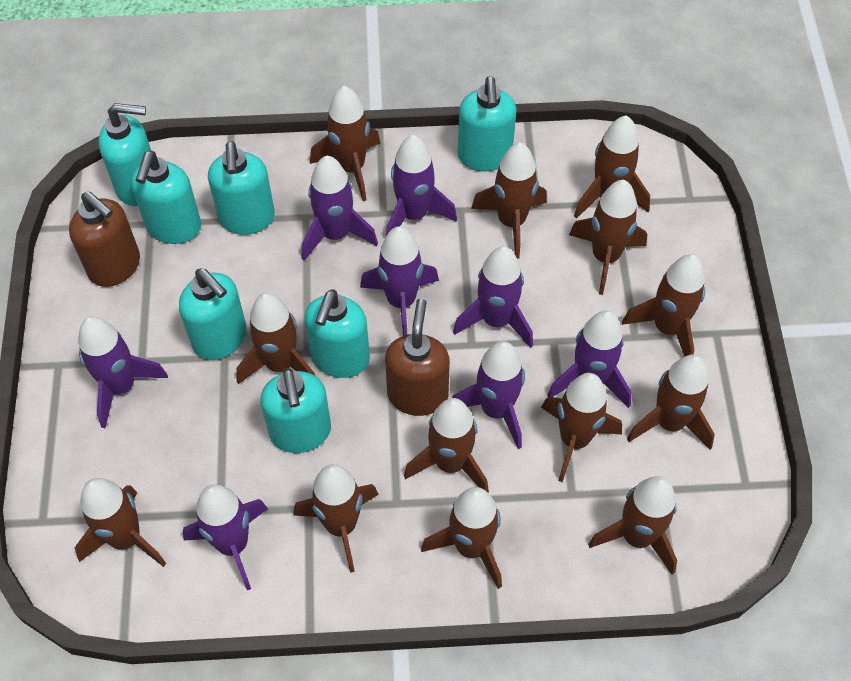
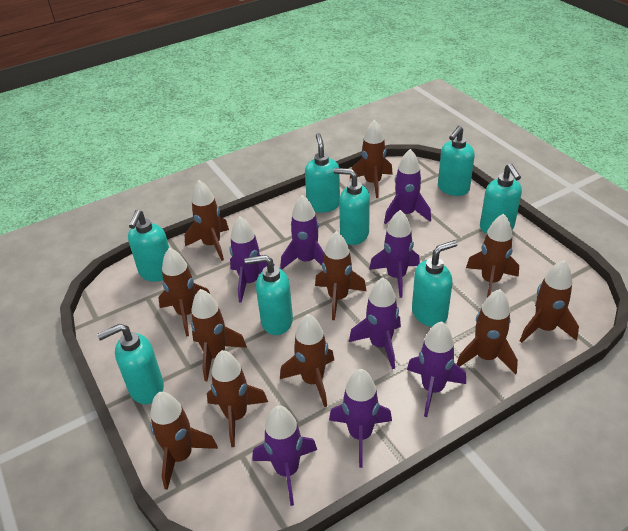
brown rocket: 13 -> 11
brown soap dispenser: 2 -> 0
turquoise soap dispenser: 7 -> 8

